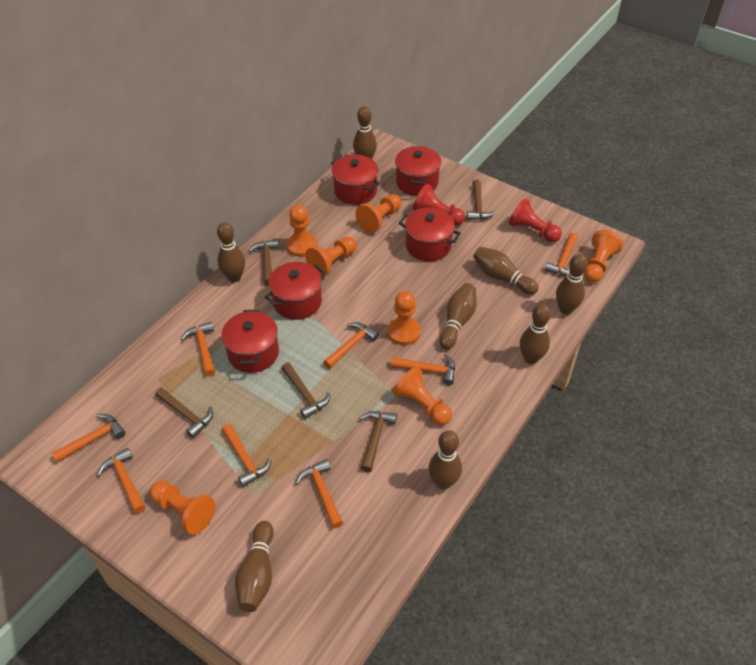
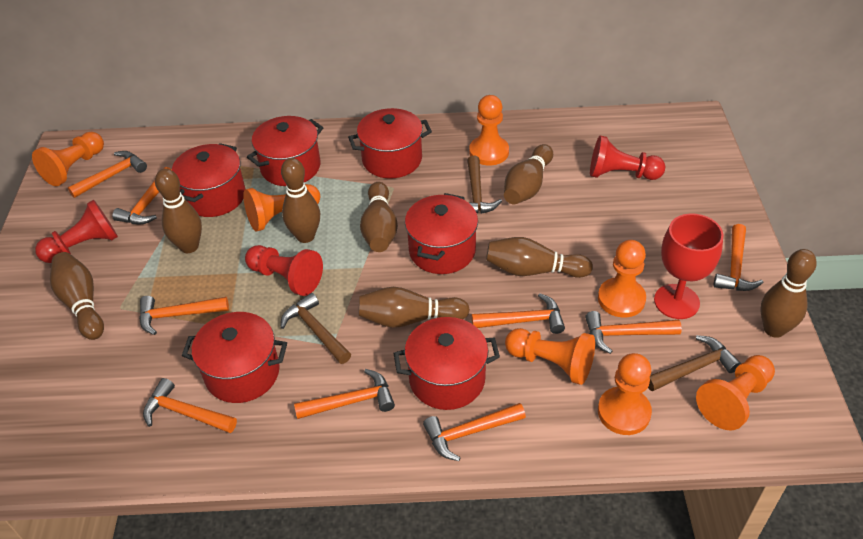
brown hammer: 5 -> 3
orange hammer: 8 -> 9
red goblet: 0 -> 1
red pawn: 2 -> 3
red pot: 5 -> 6

